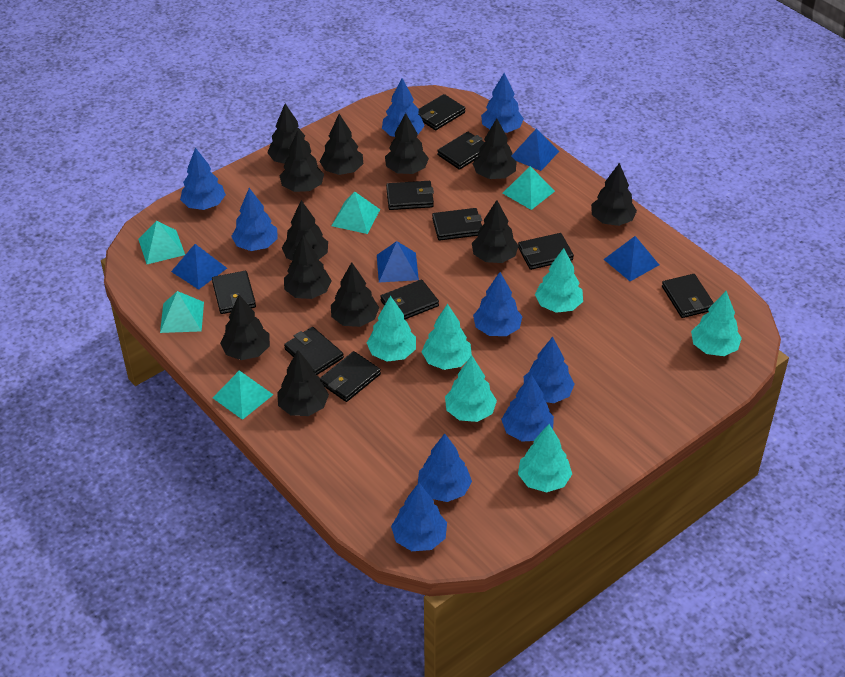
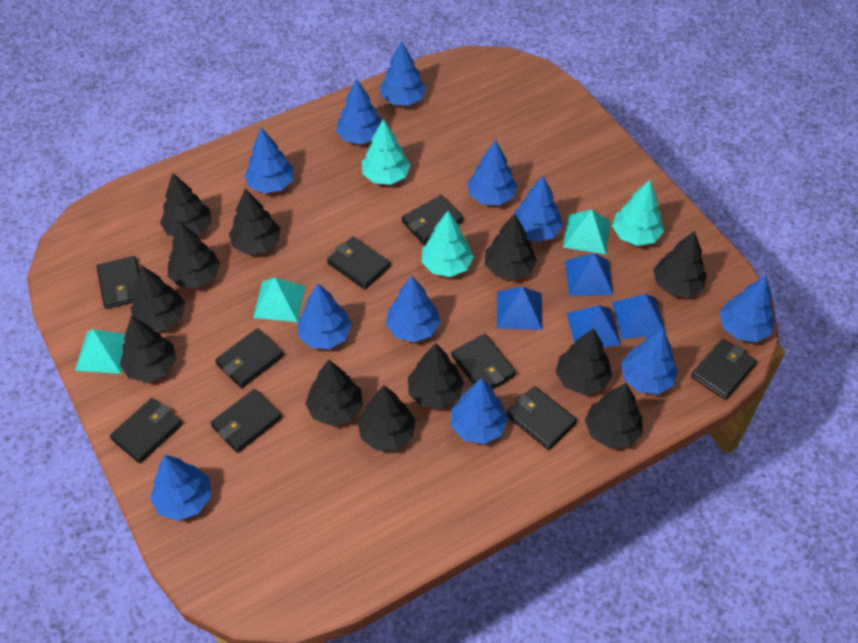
black wallet: 10 -> 9
blue tree: 9 -> 11
turquoise pyramid: 5 -> 3
turquoise tree: 6 -> 3

